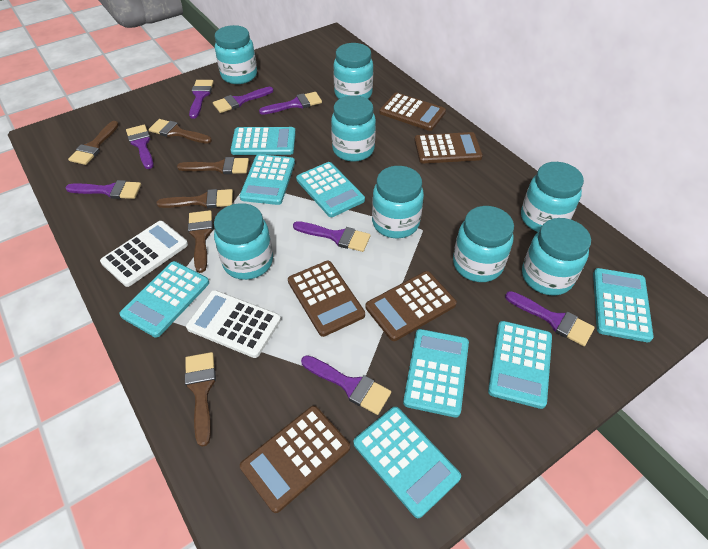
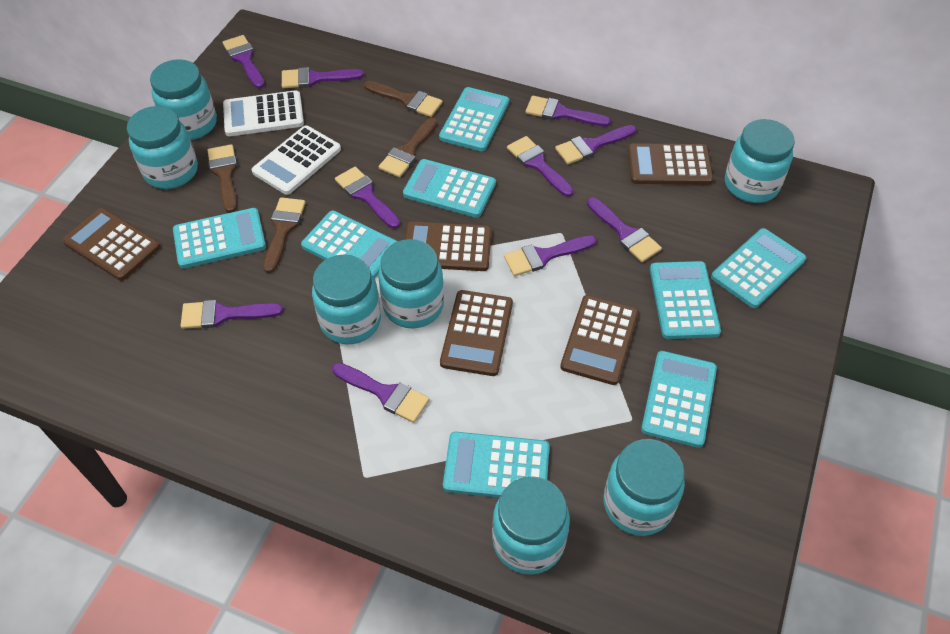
brown brush: 6 -> 4
purple brush: 8 -> 10
turquoise jar: 8 -> 7

